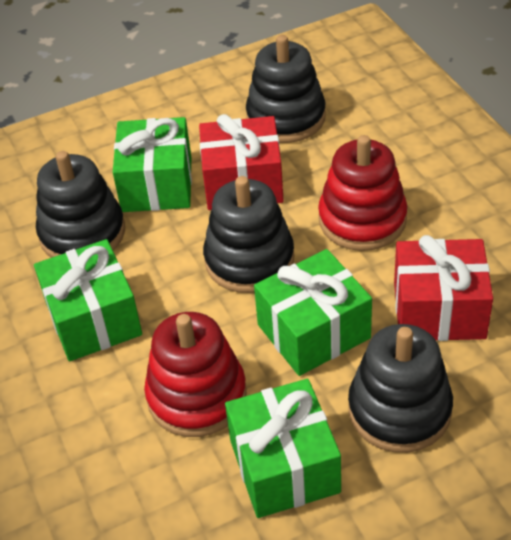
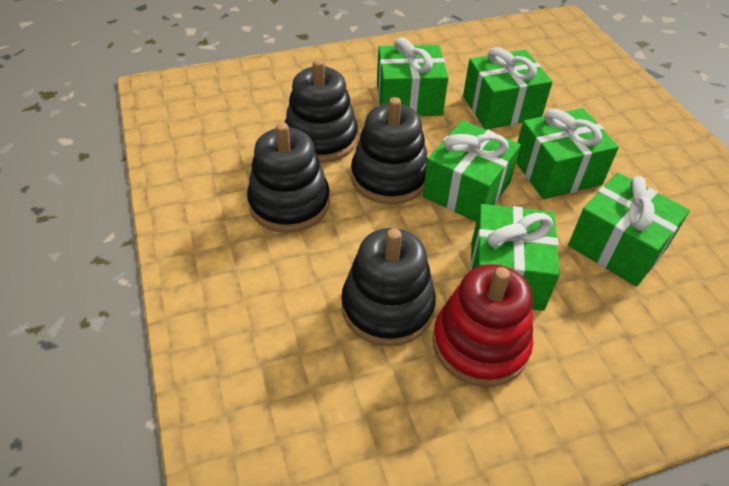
green gift: 4 -> 6
red gift: 2 -> 0
red stacking toy: 2 -> 1

